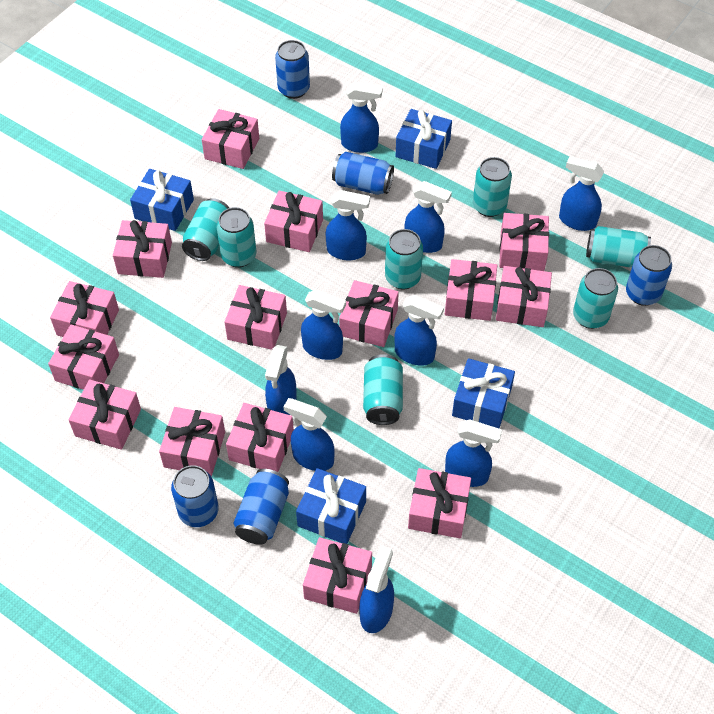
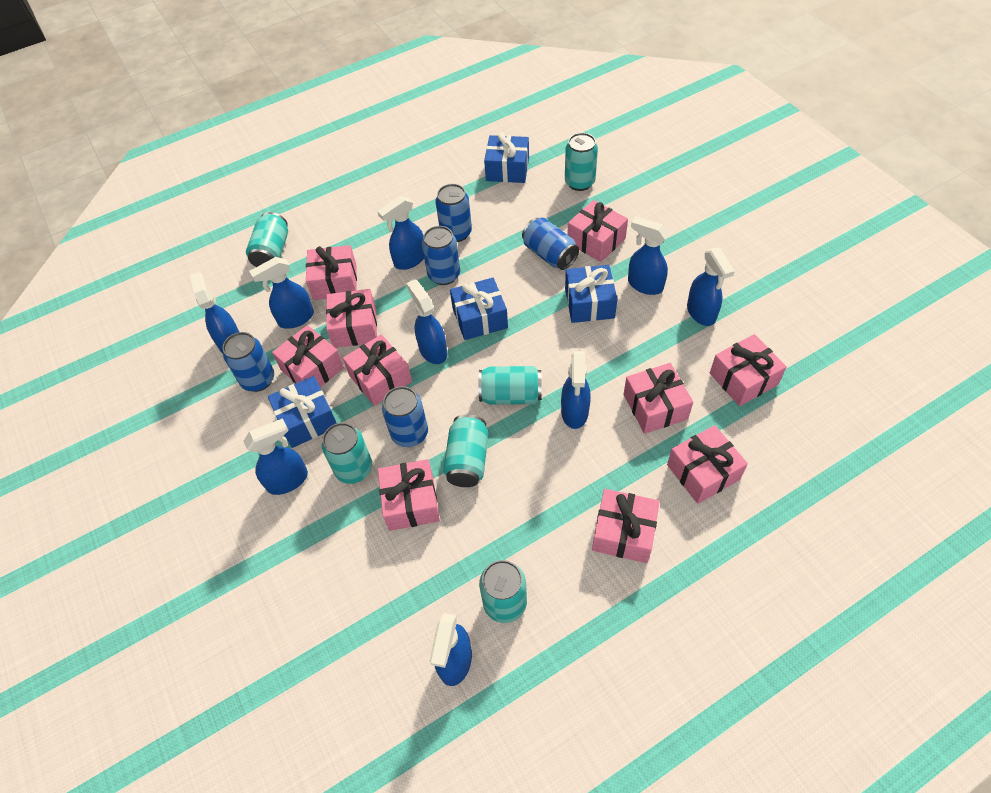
blue spray bottle: 10 -> 9
pink gift: 15 -> 10
turquoise can: 7 -> 6

